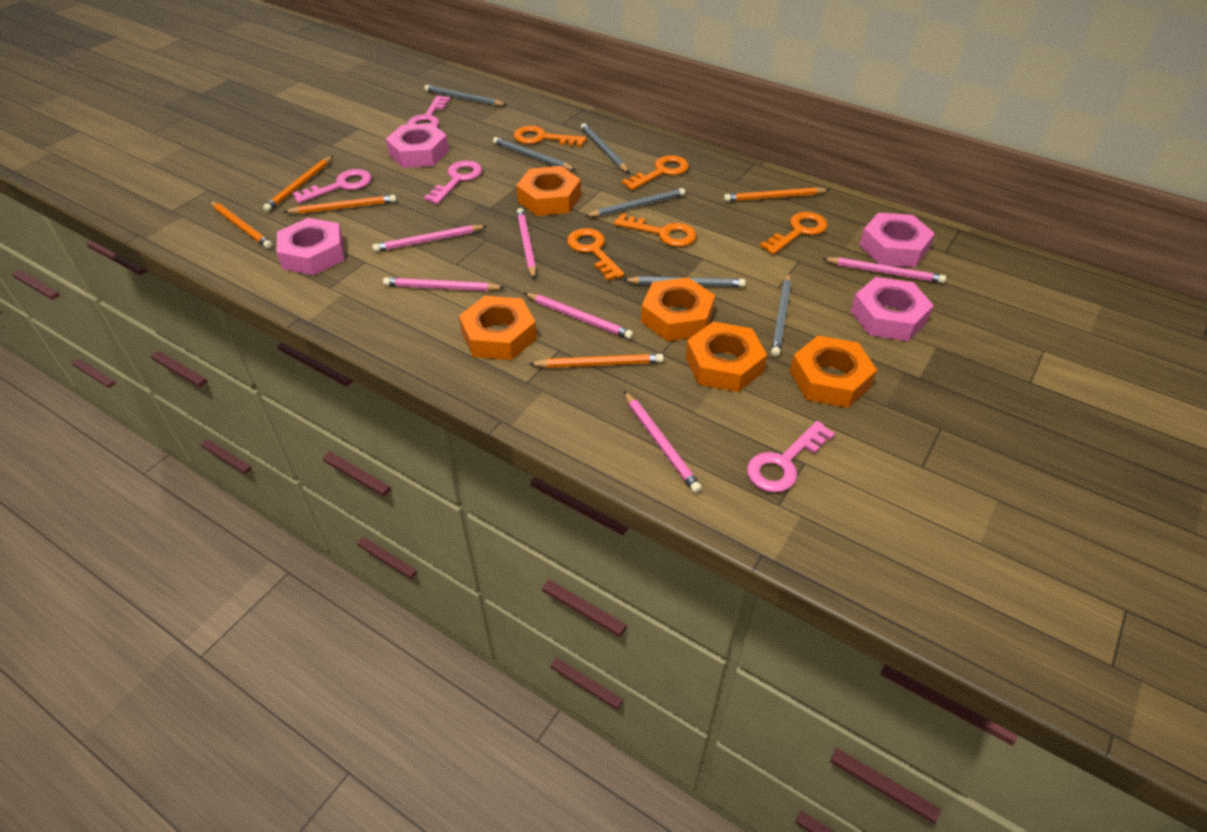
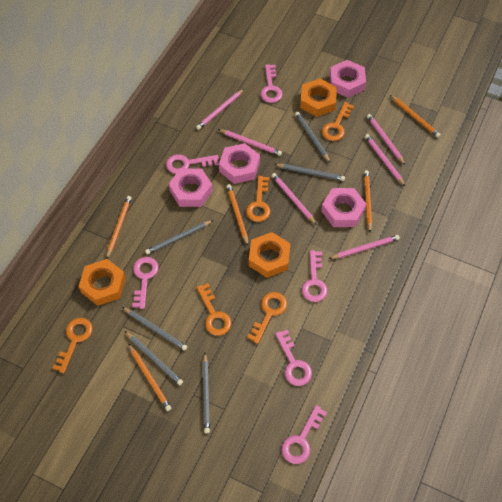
orange nut: 5 -> 3
pink key: 4 -> 6

